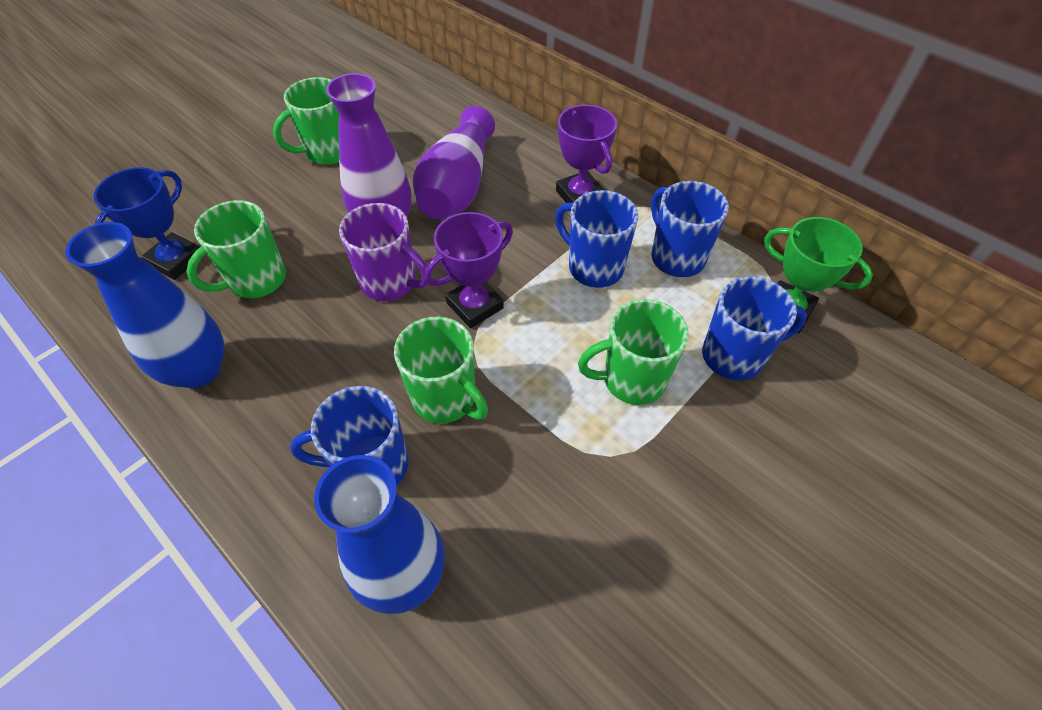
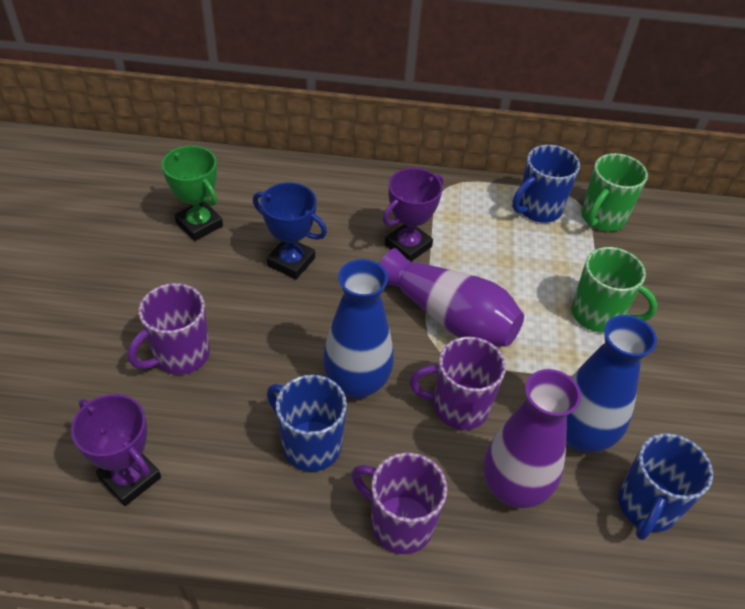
blue mug: 4 -> 3
green mug: 4 -> 2
purple mug: 1 -> 3

